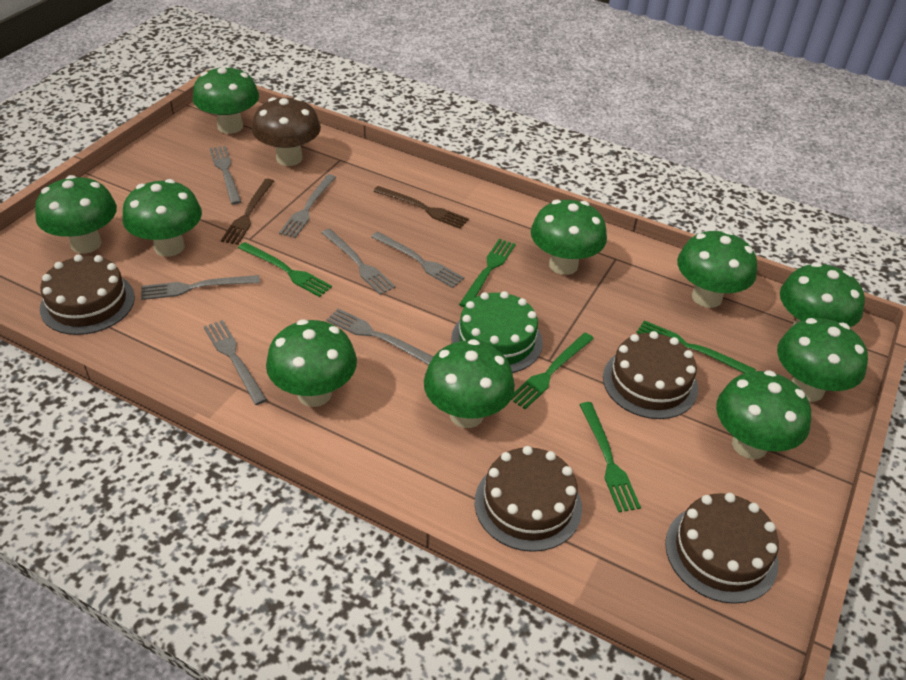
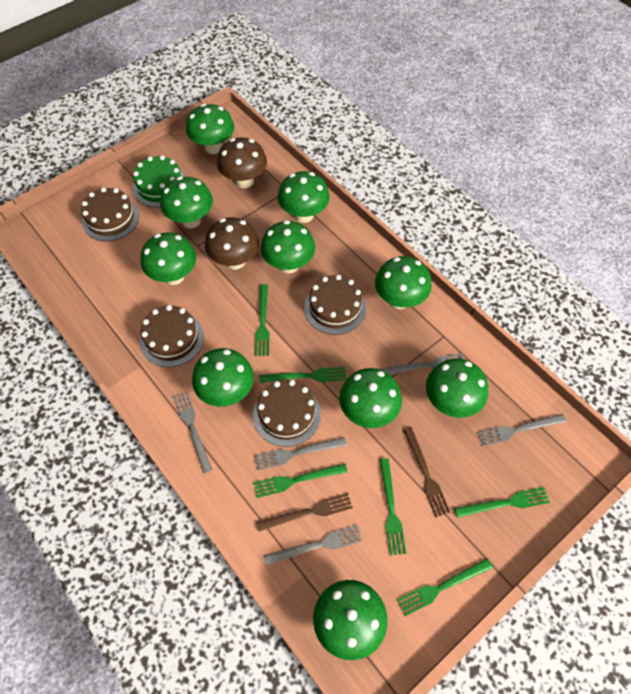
brown mushroom: 1 -> 2
green fork: 5 -> 6
grey fork: 7 -> 5

